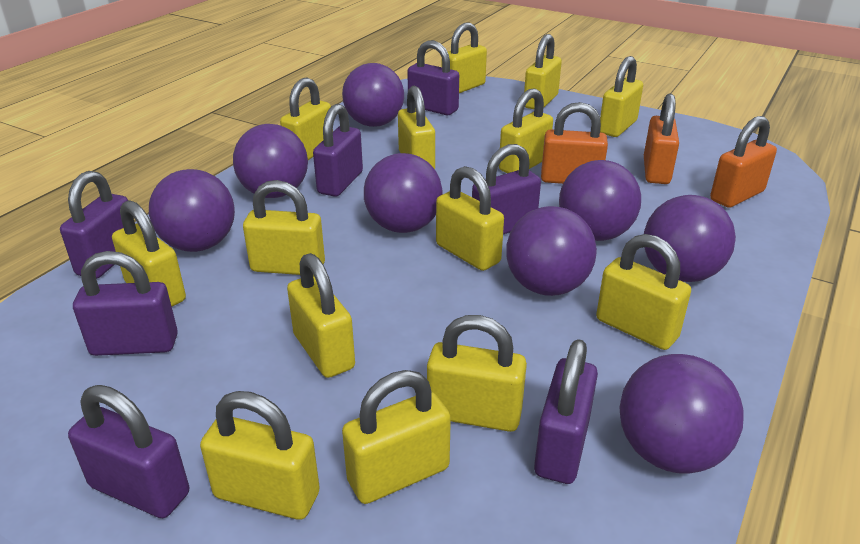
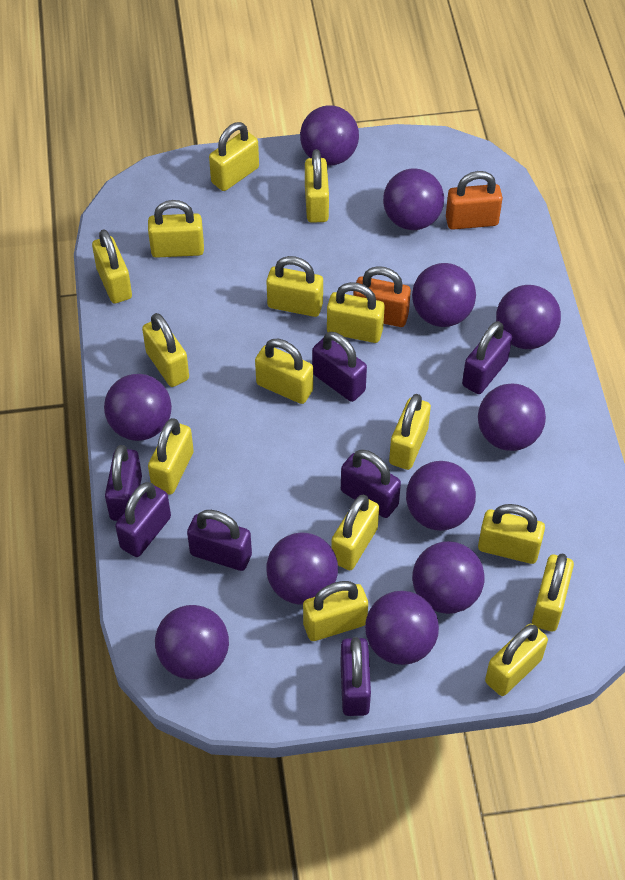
orange padlock: 3 -> 2
purple ball: 8 -> 11
yellow padlock: 14 -> 15

